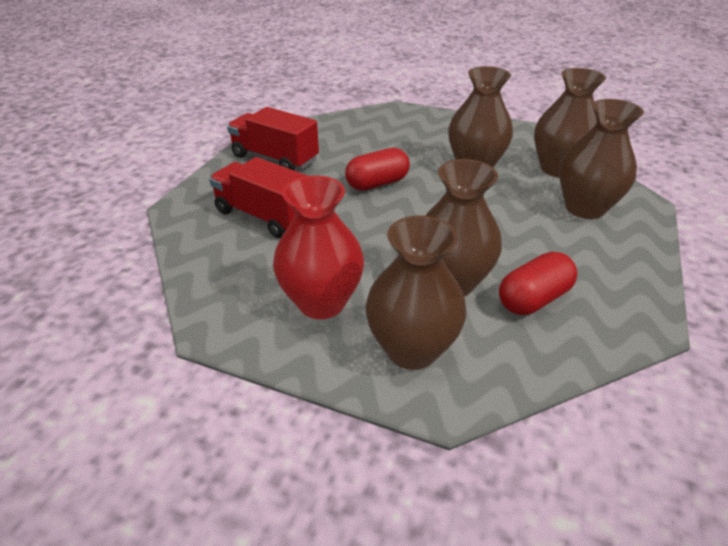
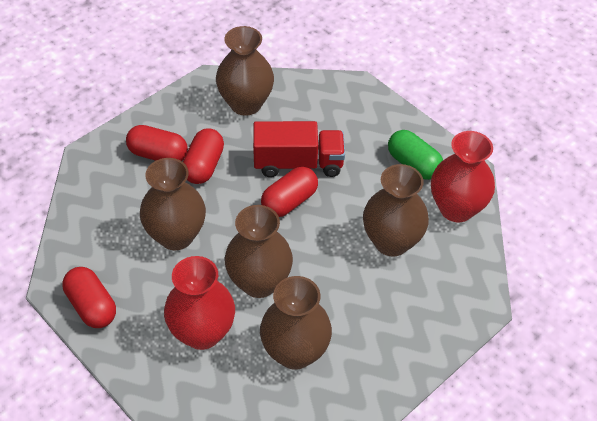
green capsule: 0 -> 1
red capsule: 2 -> 4
red truck: 2 -> 1
red vase: 1 -> 2

